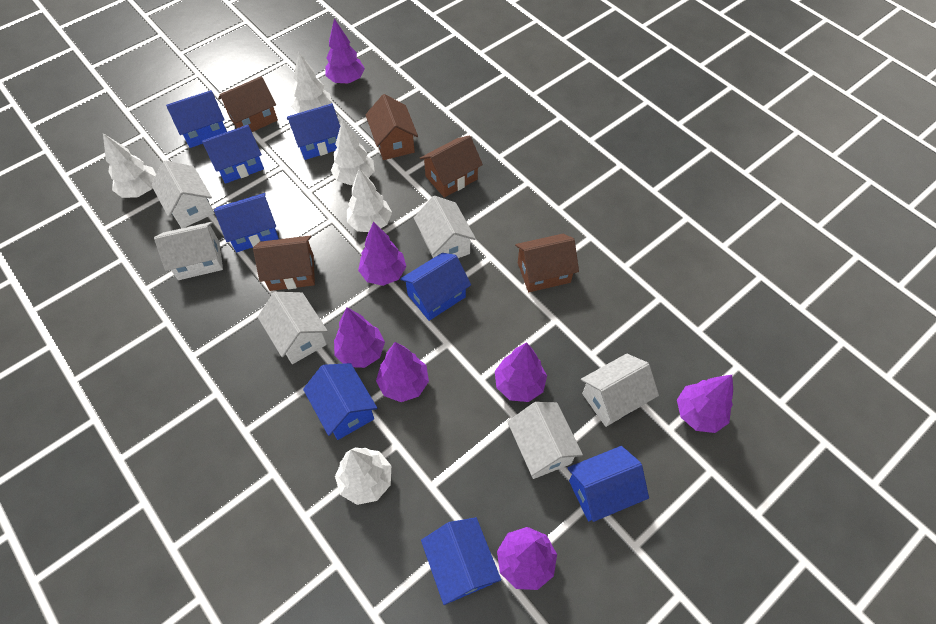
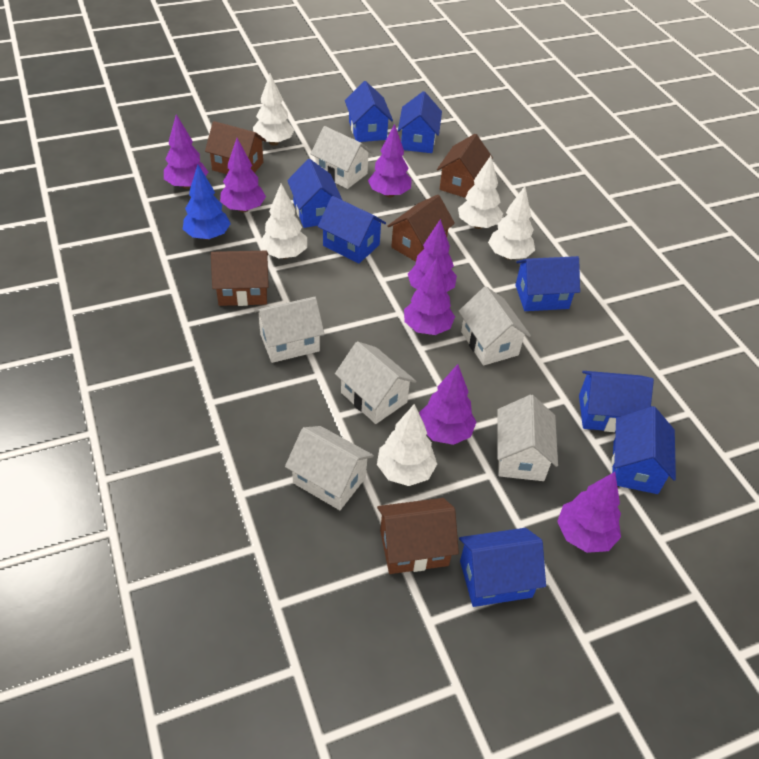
blue tree: 0 -> 1

